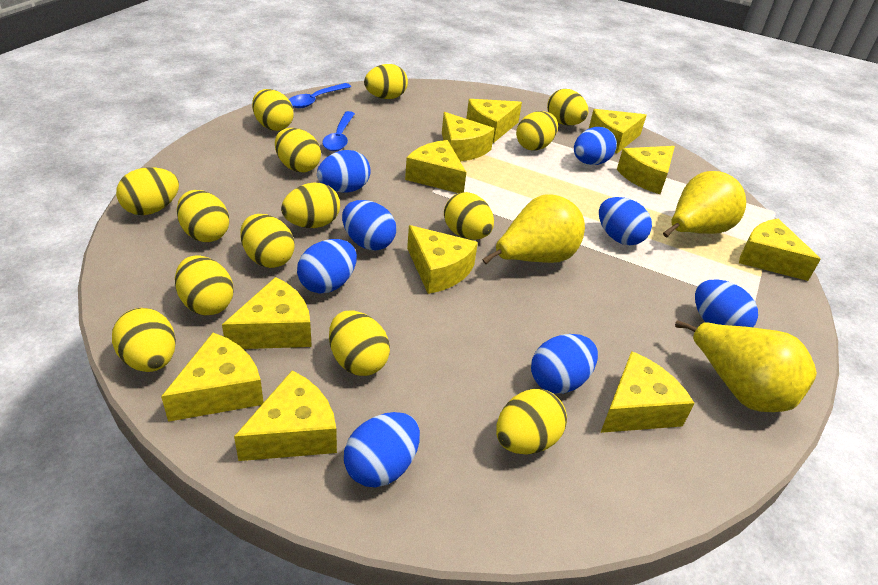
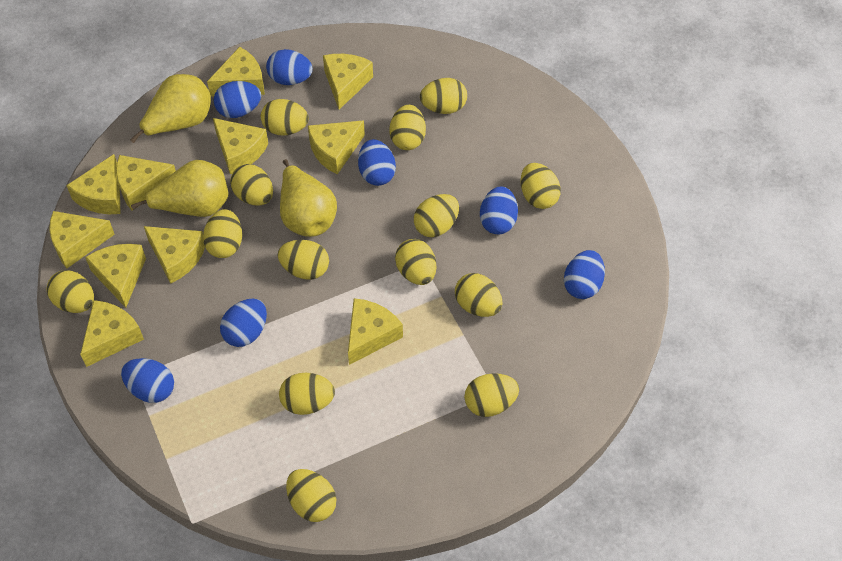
blue egg: 8 -> 7
blue spoon: 2 -> 0

